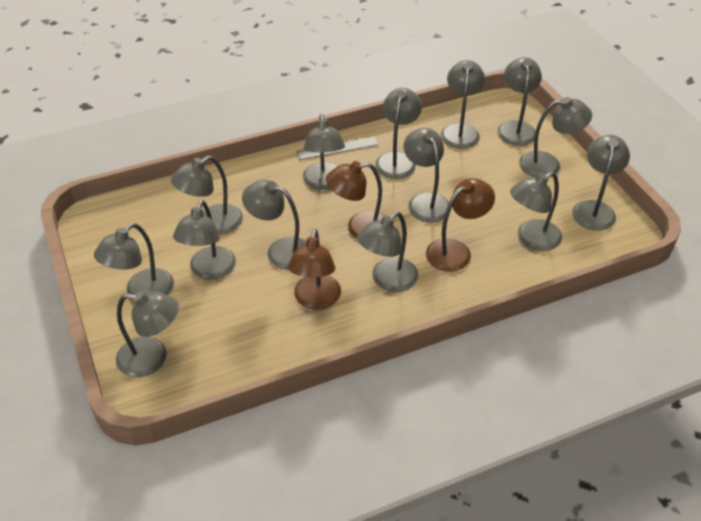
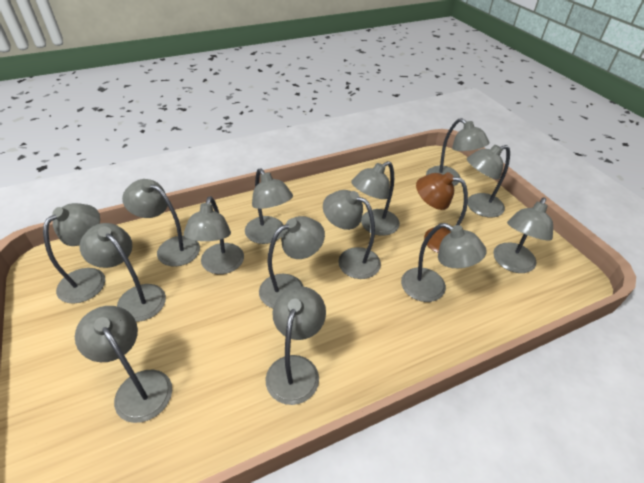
brown lamp: 3 -> 1
grey ruler: 1 -> 0

